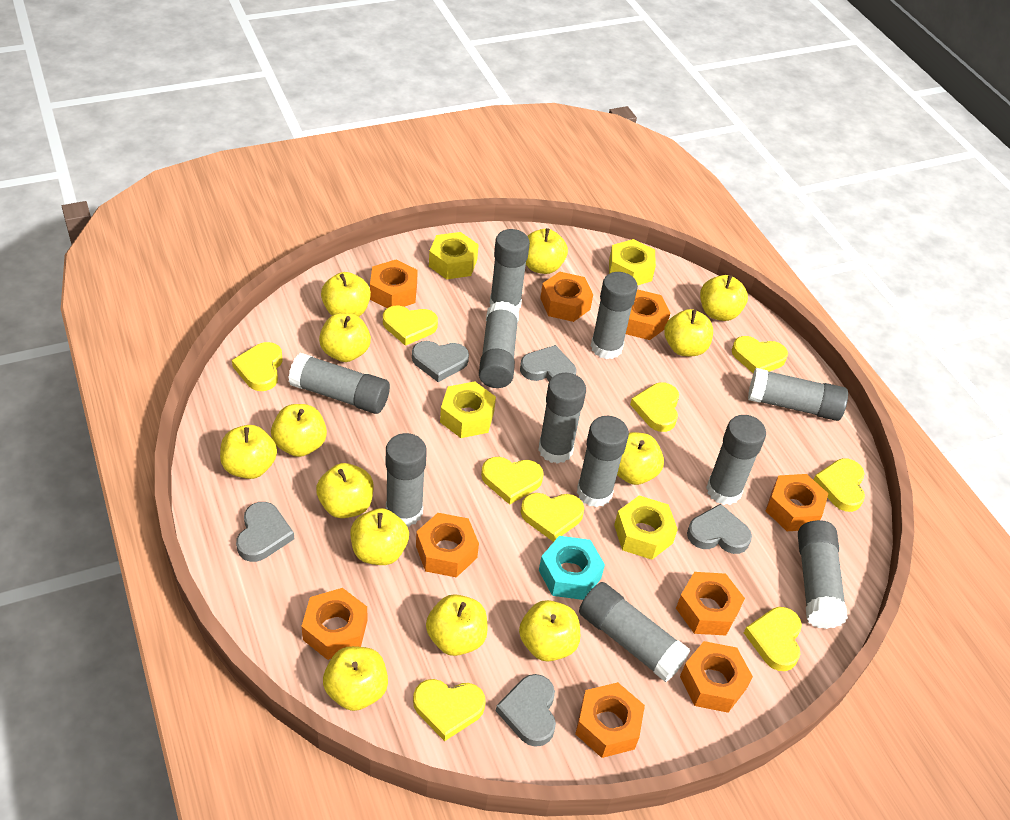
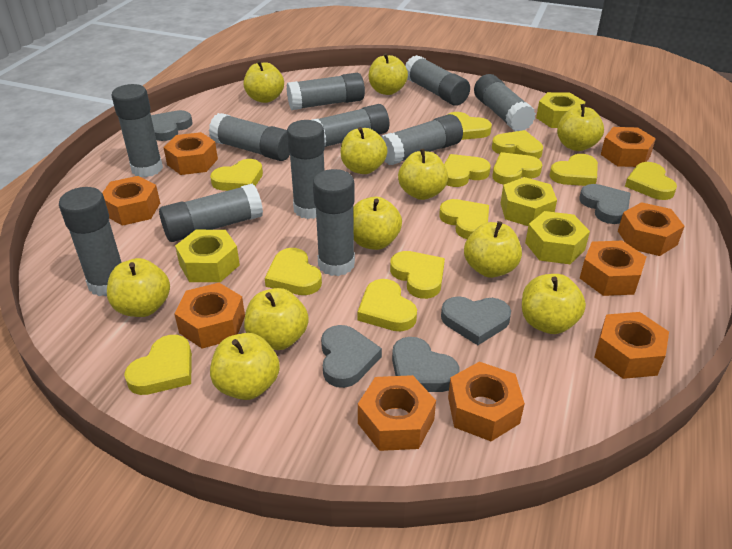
turquoise nut: 1 -> 0
yellow apple: 13 -> 11
yellow heart: 9 -> 12

